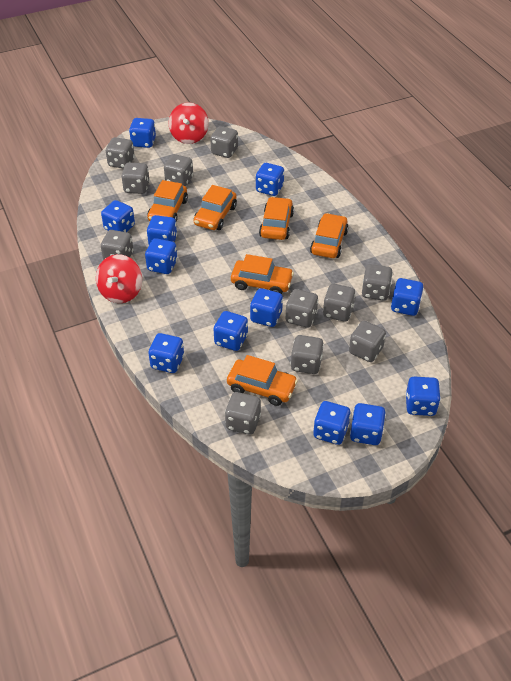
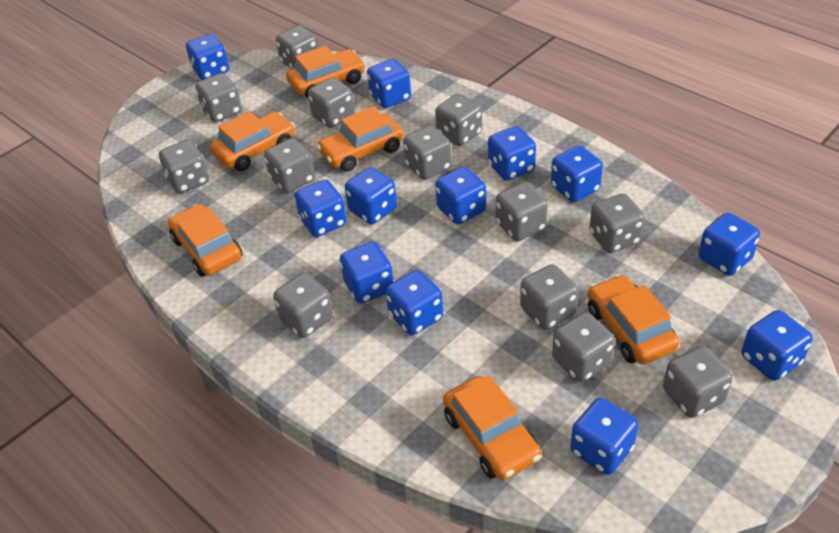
grey dice: 11 -> 13
red spinning top: 2 -> 0

